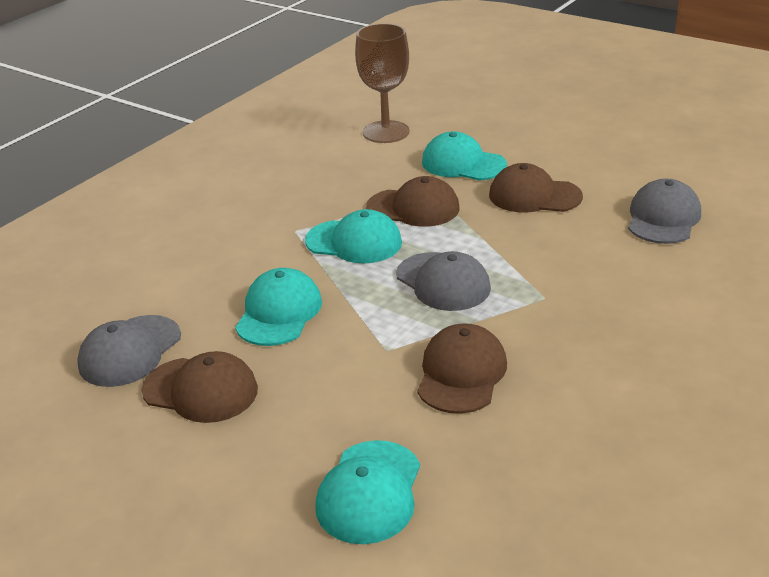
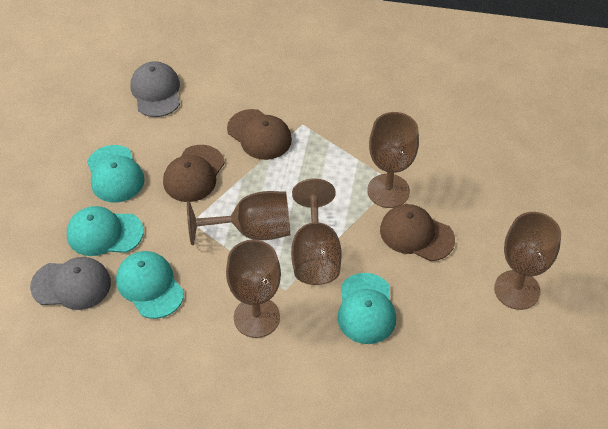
brown cap: 4 -> 3
brown goblet: 1 -> 5
grey cap: 3 -> 2

